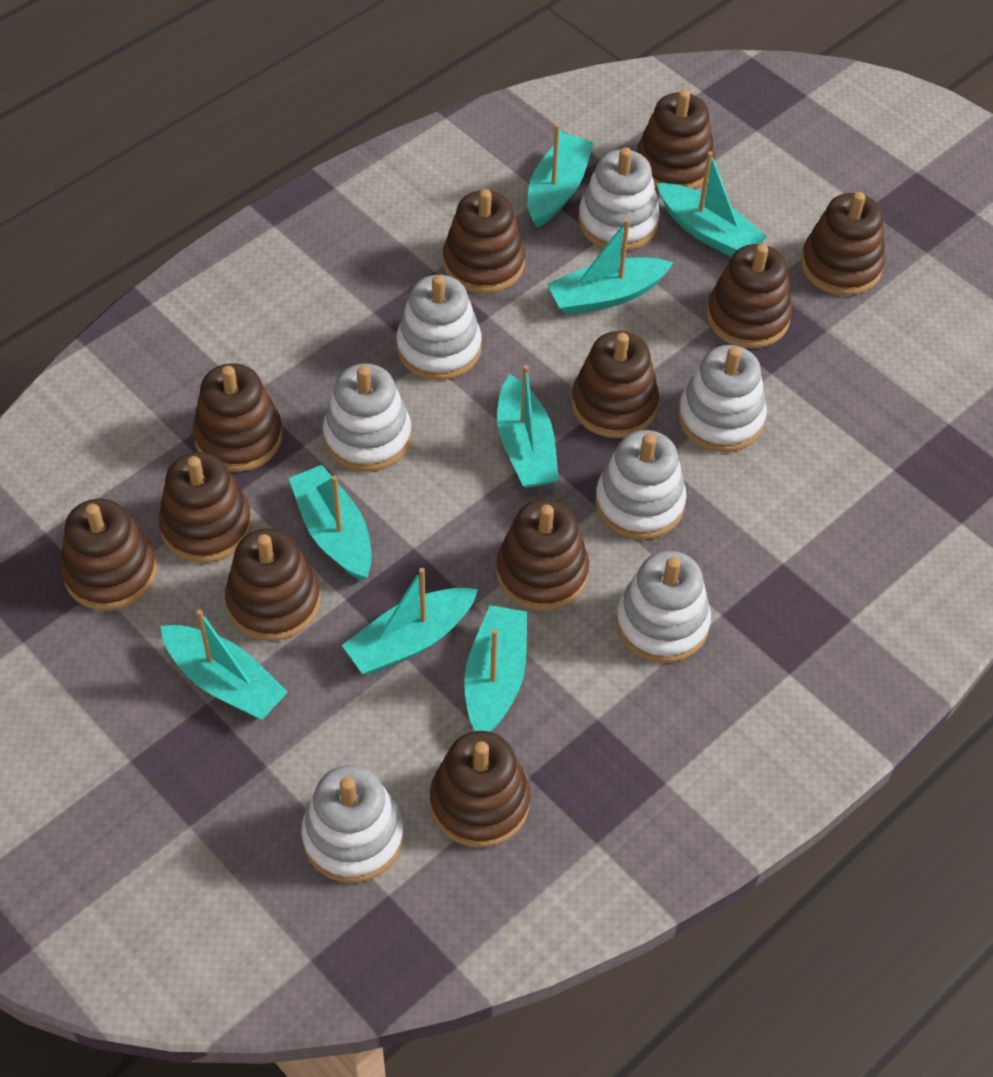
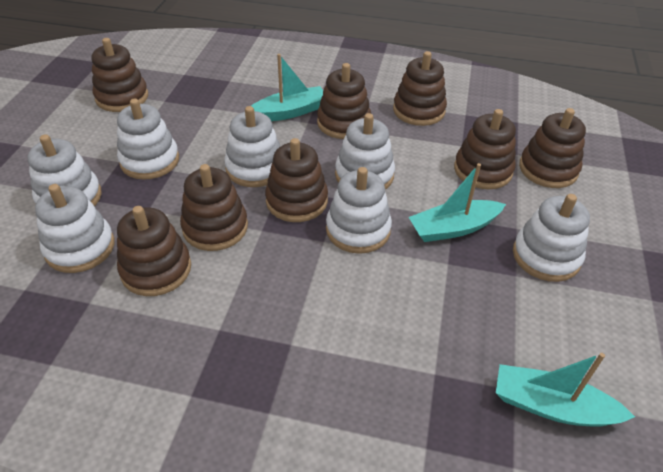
brown stacking toy: 11 -> 8
turquoise boat: 8 -> 3

